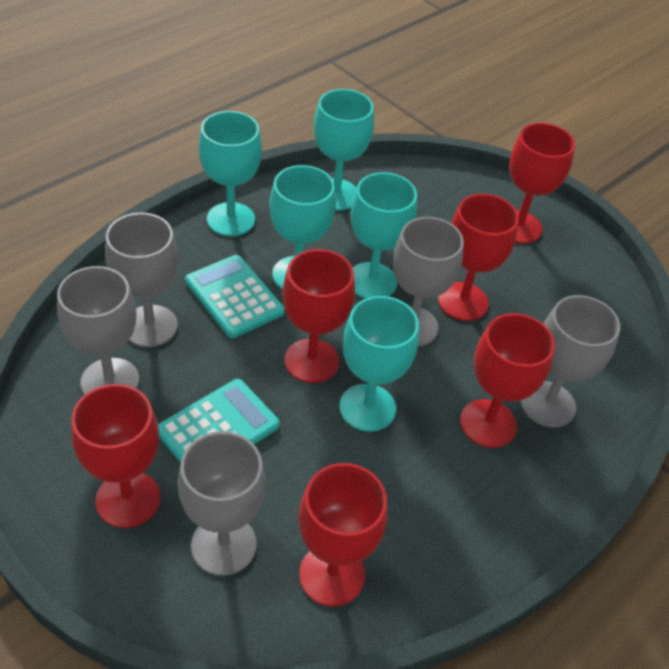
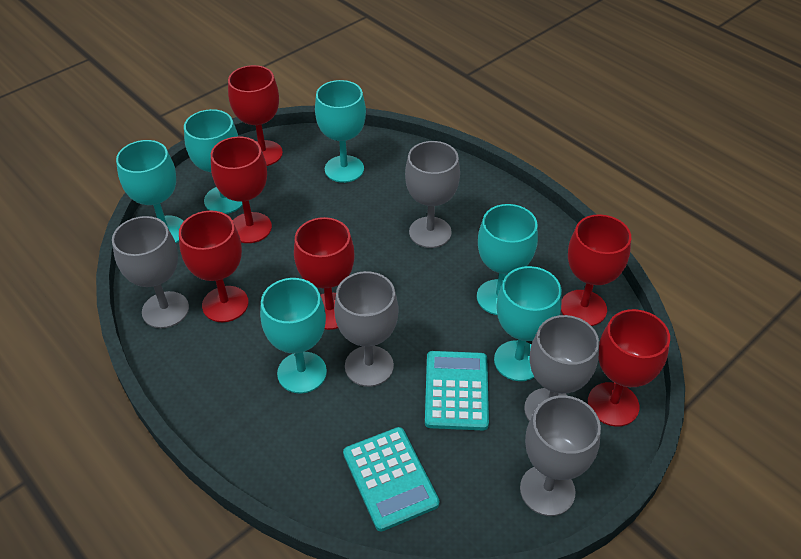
turquoise goblet: 5 -> 6

